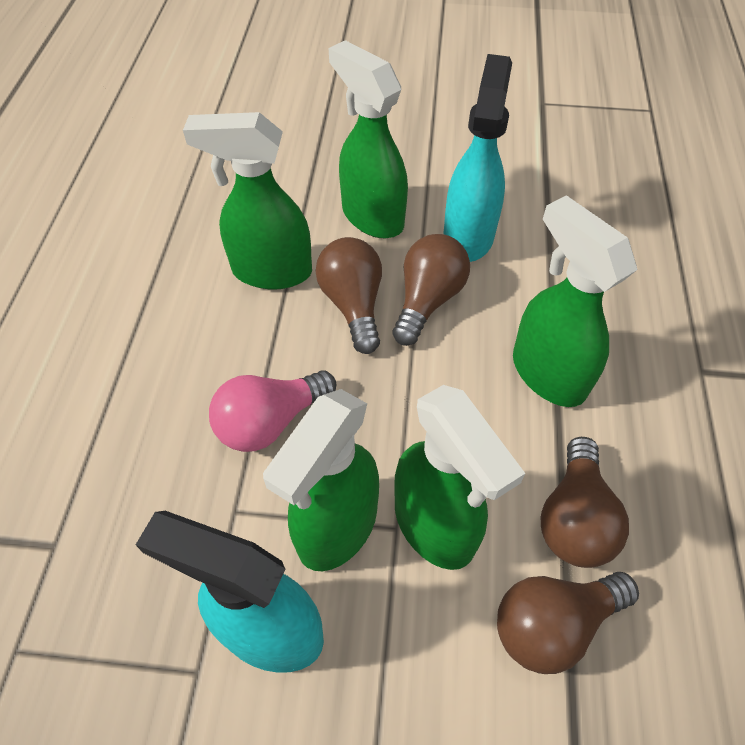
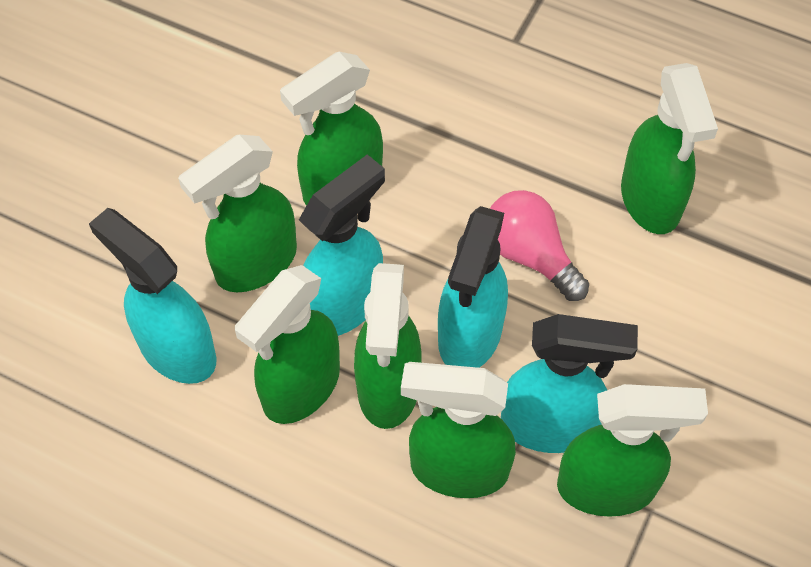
brown light bulb: 4 -> 0
green spray bottle: 5 -> 7
turquoise spray bottle: 2 -> 4

